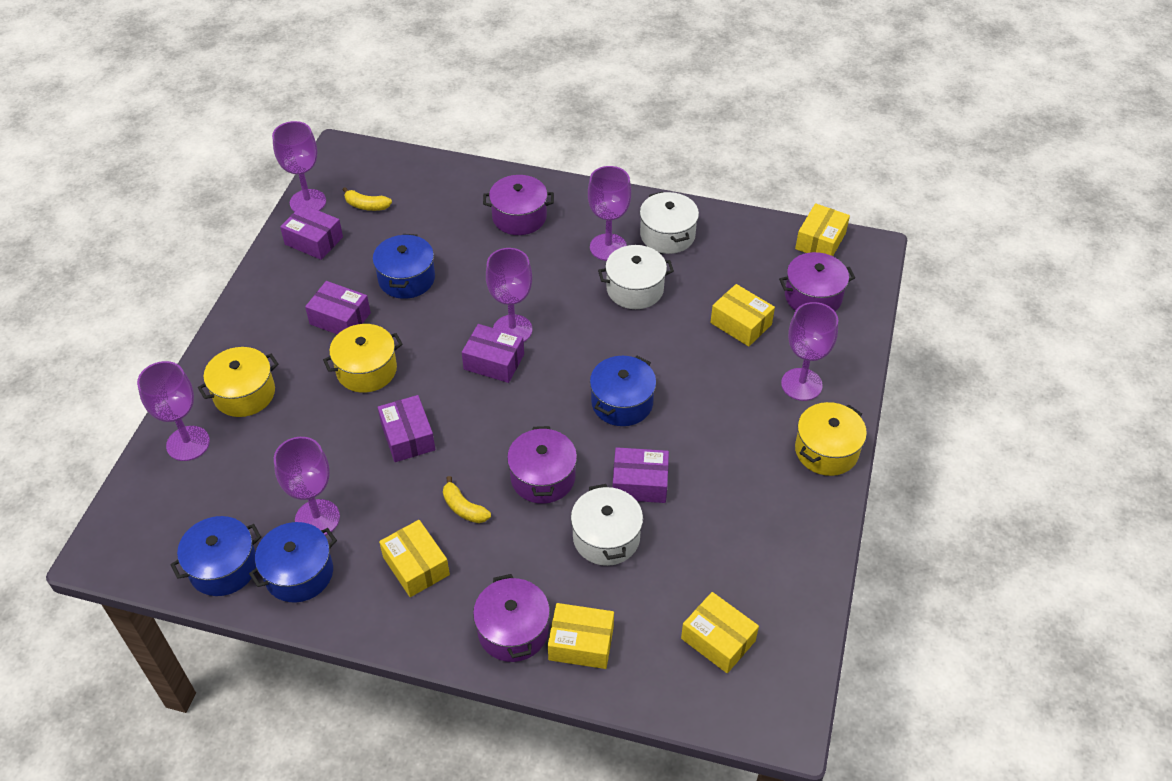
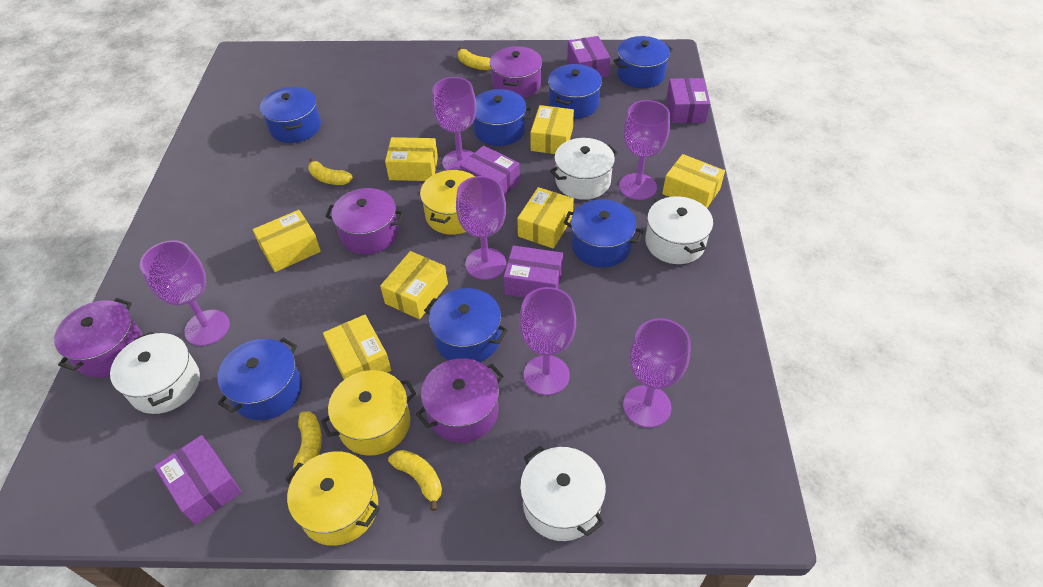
blue pot: 4 -> 7
white pot: 3 -> 4
yellow banana: 2 -> 4
yellow box: 5 -> 7

